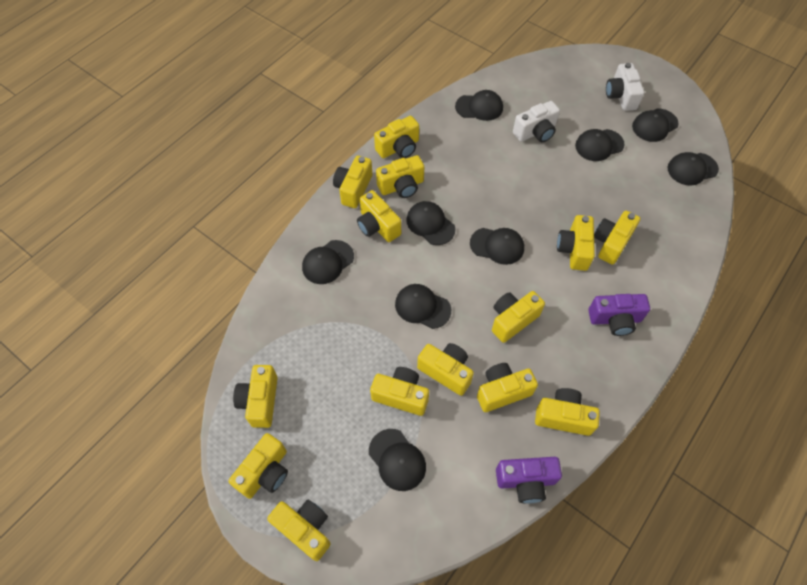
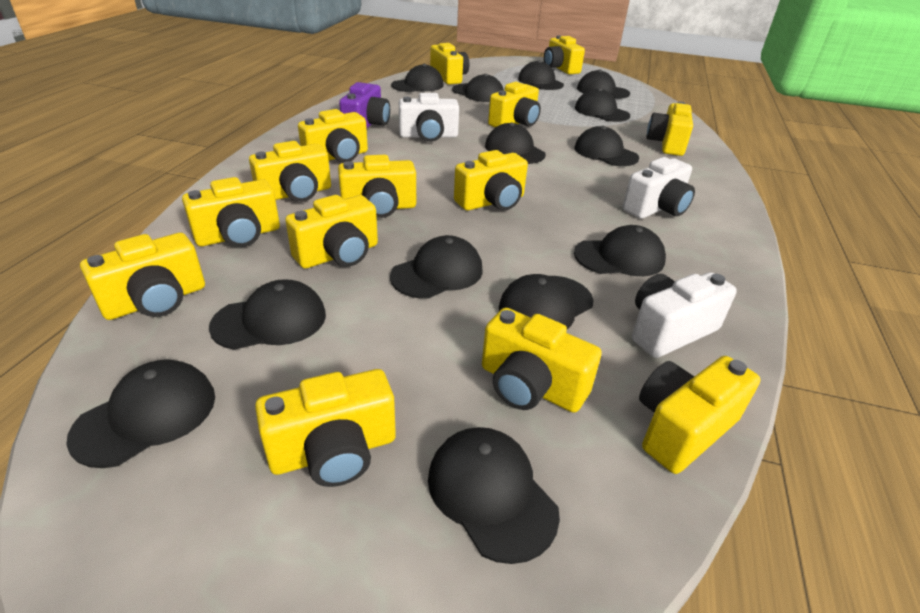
black cap: 9 -> 13
purple camera: 2 -> 1
white camera: 2 -> 3

